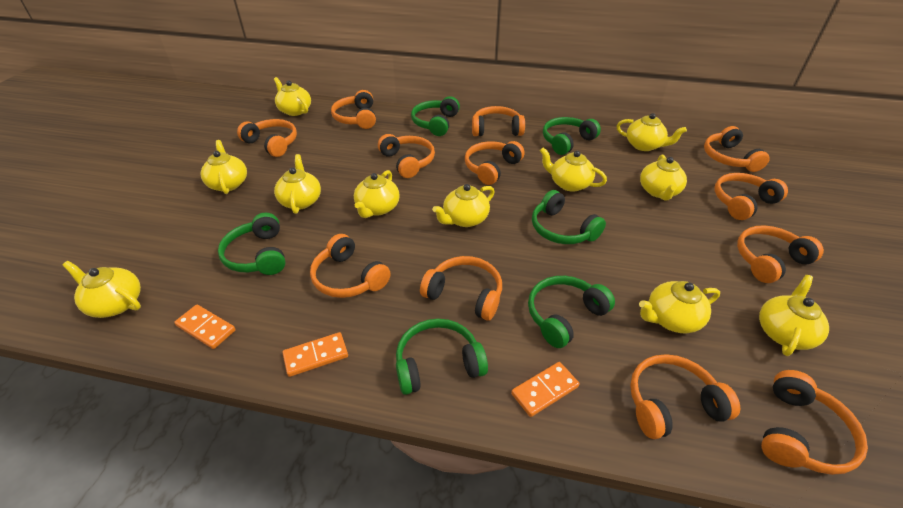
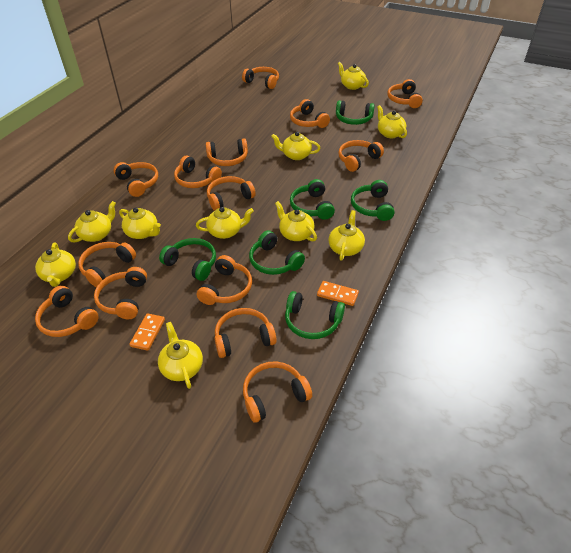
orange domino: 3 -> 2
orange headphones: 12 -> 14
yellow teapot: 11 -> 10

